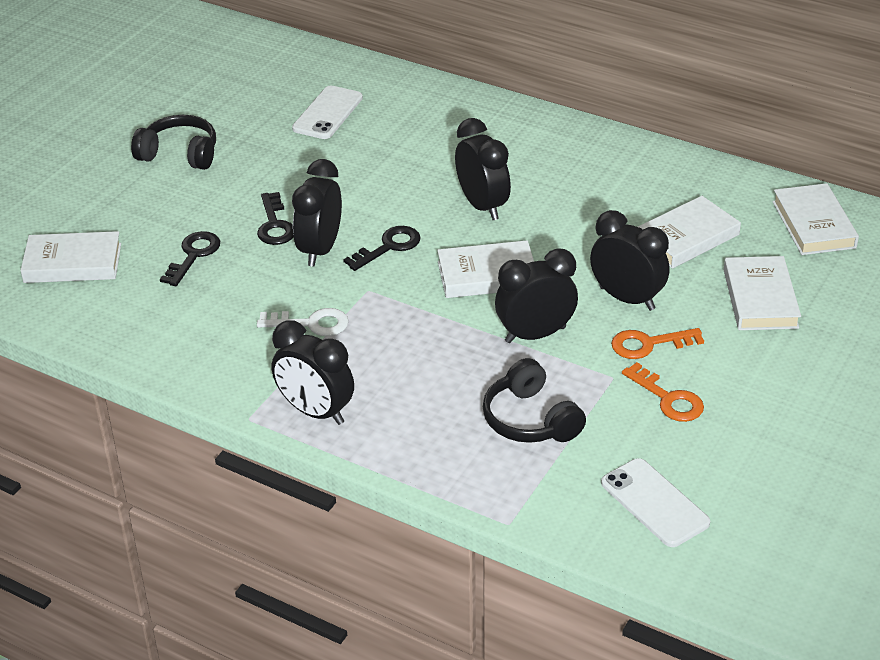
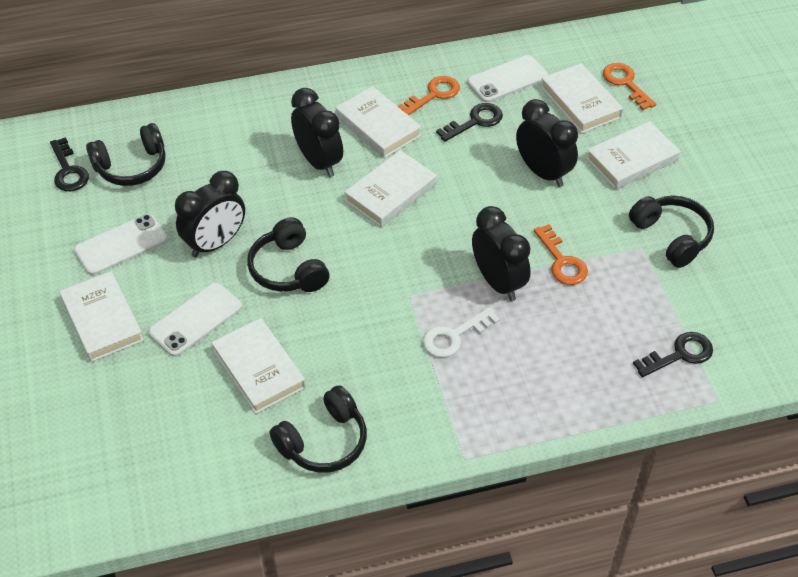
black clock: 5 -> 4
black headphones: 2 -> 4
orange key: 2 -> 3
white book: 5 -> 6
white phone: 2 -> 3

